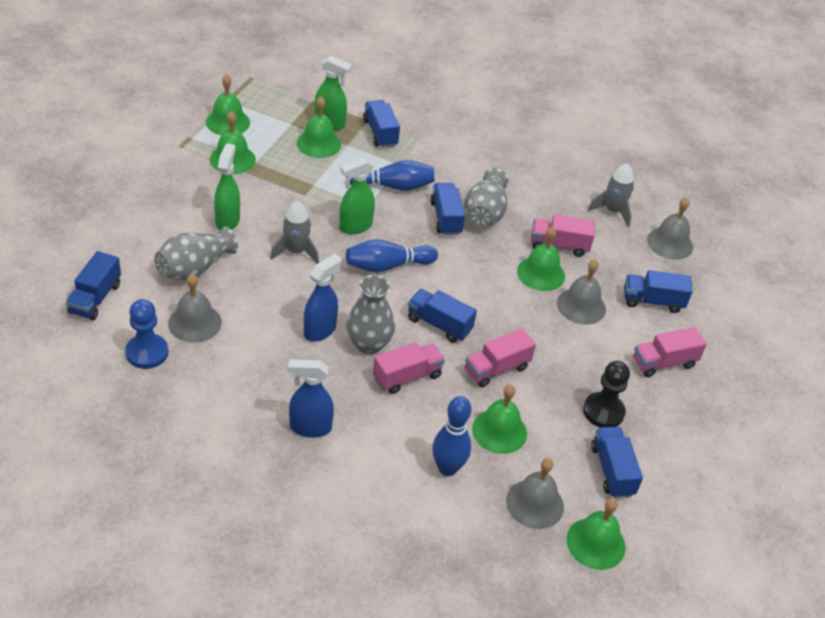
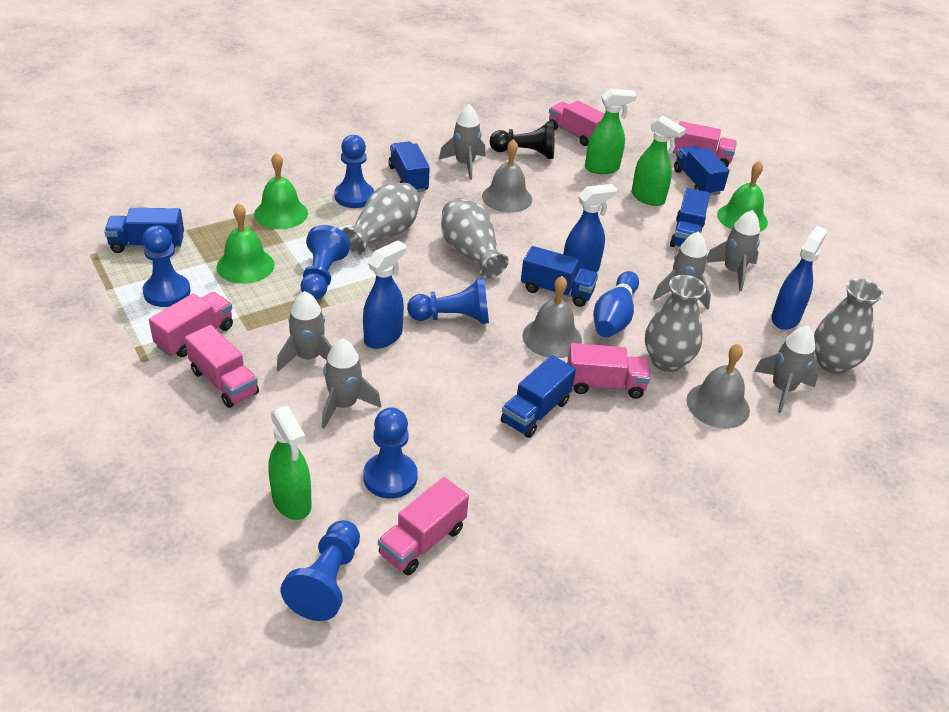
blue bowling pin: 3 -> 1
blue pawn: 1 -> 6
blue spray bottle: 2 -> 3
green bell: 6 -> 3
grey bell: 4 -> 3
grey rocket: 2 -> 6
grey vase: 3 -> 4
pink truck: 4 -> 6

